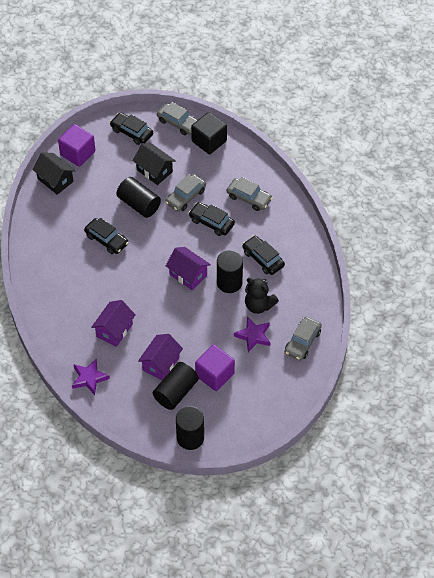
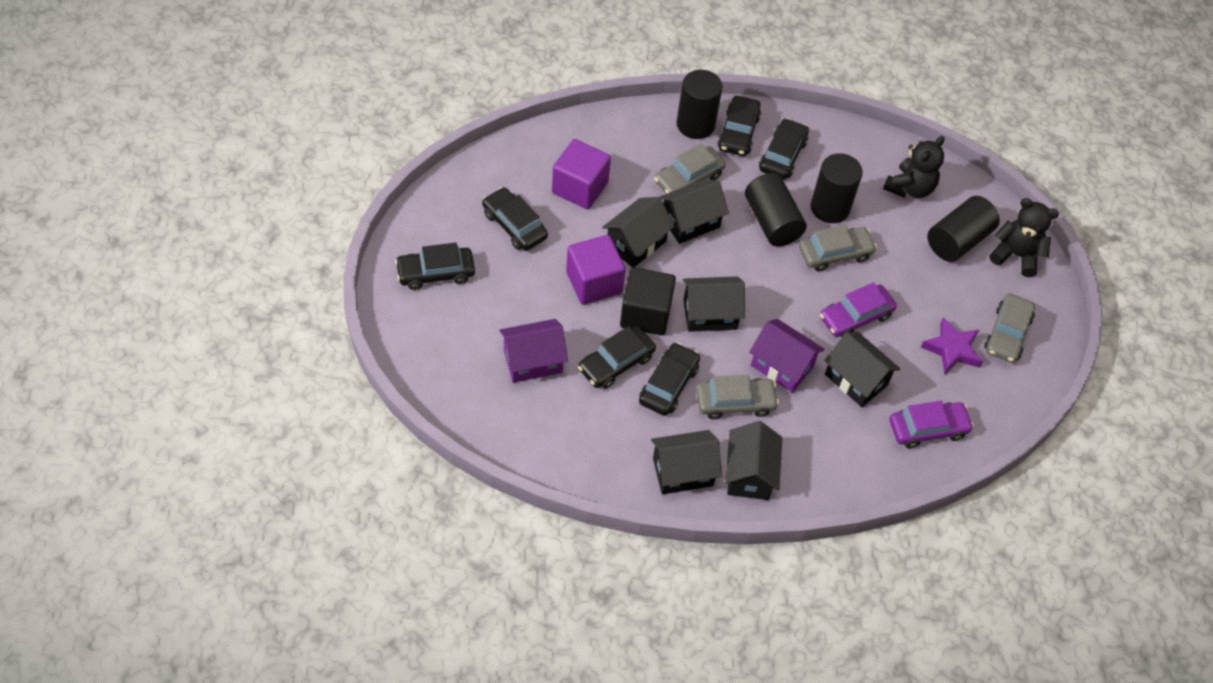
black car: 4 -> 6
black house: 2 -> 6
black teddy bear: 1 -> 2
purple car: 0 -> 2
purple house: 3 -> 2
purple star: 2 -> 1

